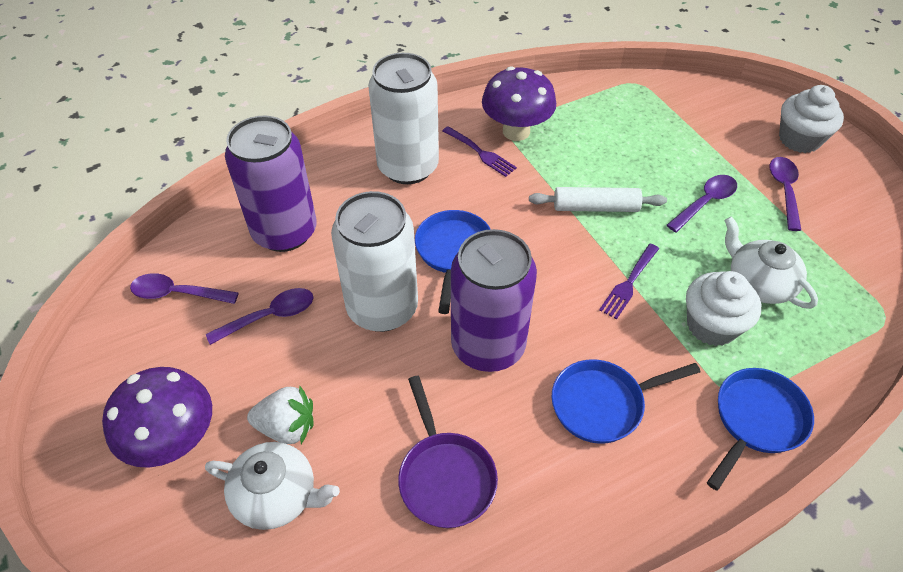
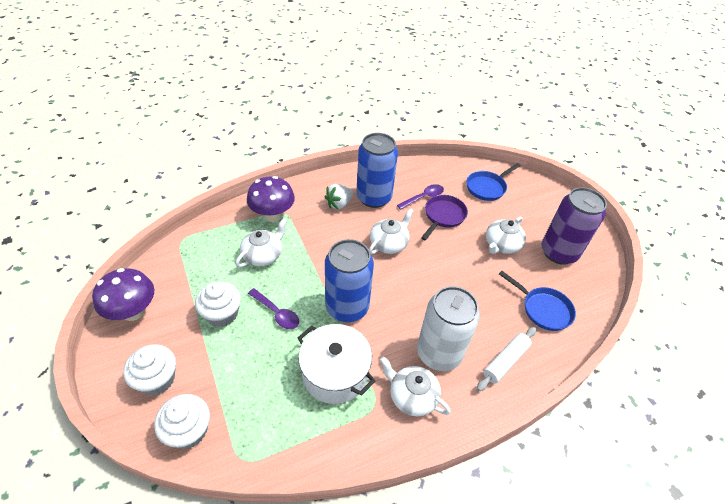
blue can: 0 -> 2
blue pan: 3 -> 2
purple can: 2 -> 1
purple fork: 2 -> 0
purple spoon: 4 -> 2
white can: 2 -> 1
white cupcake: 2 -> 3
white pot: 0 -> 1
white teapot: 2 -> 4

